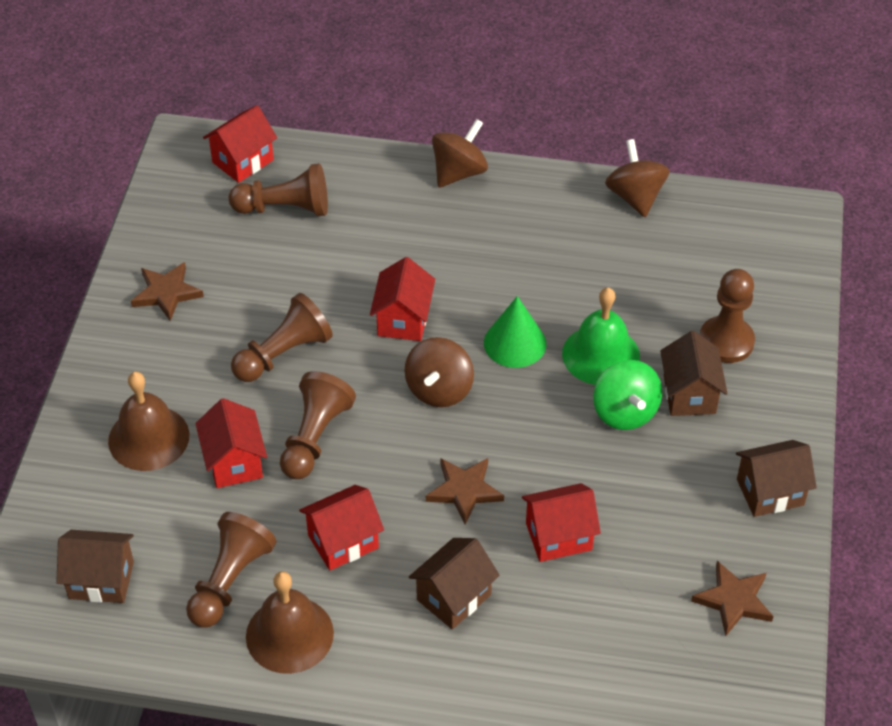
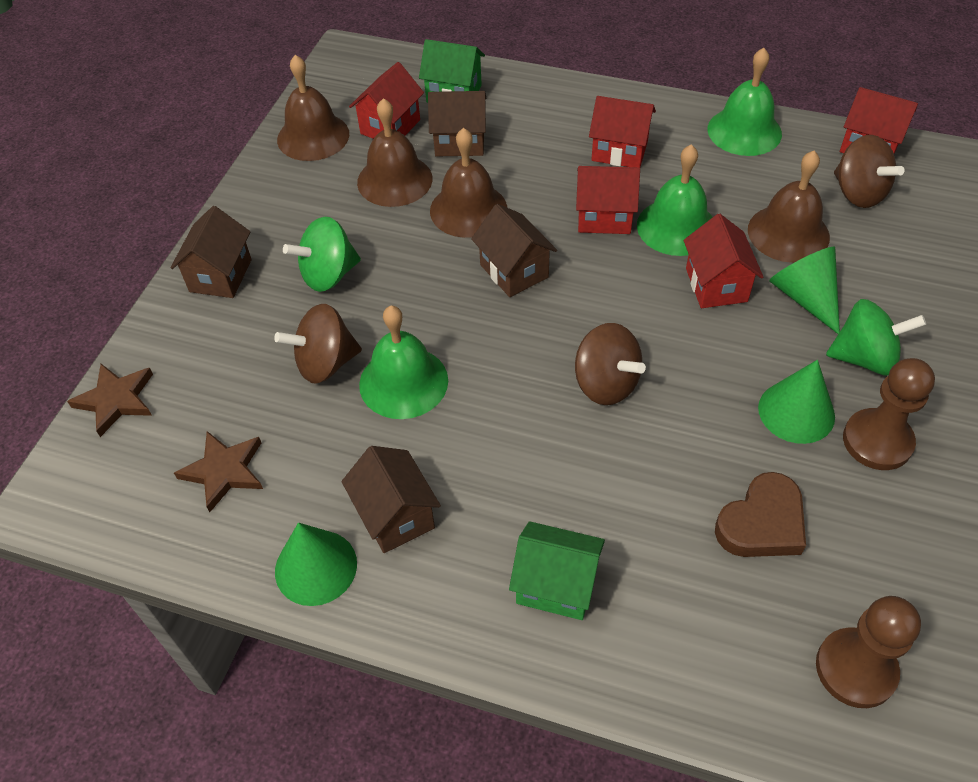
brown bell: 2 -> 4
brown heart: 0 -> 1
brown pawn: 5 -> 2
brown star: 3 -> 2
green bell: 1 -> 3
green cone: 1 -> 3
green house: 0 -> 2
green spinning top: 1 -> 2

